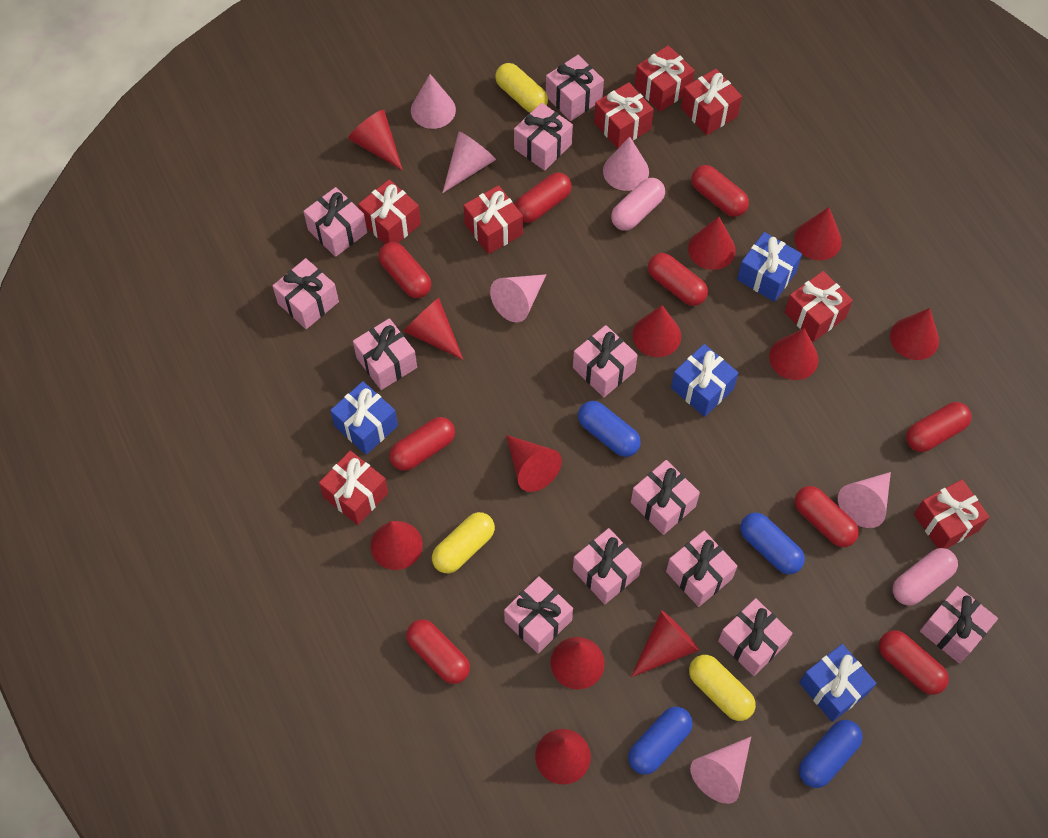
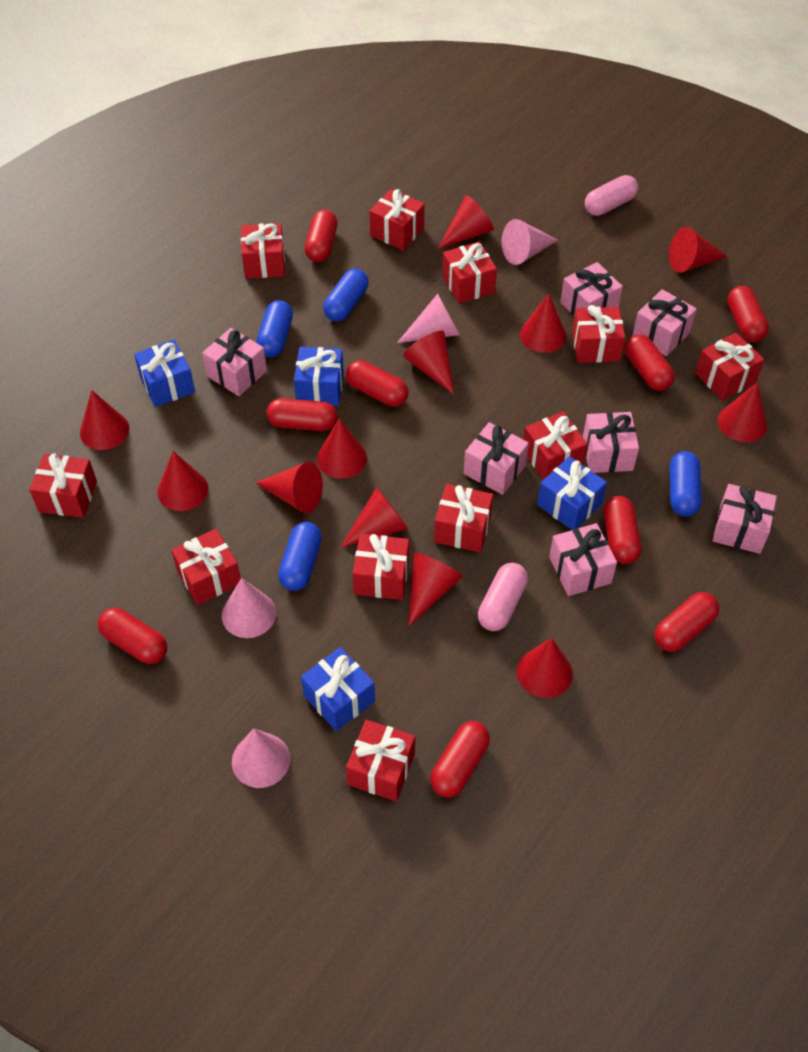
pink cone: 6 -> 4
pink gift: 12 -> 7
red gift: 8 -> 11
yellow capsule: 3 -> 0

